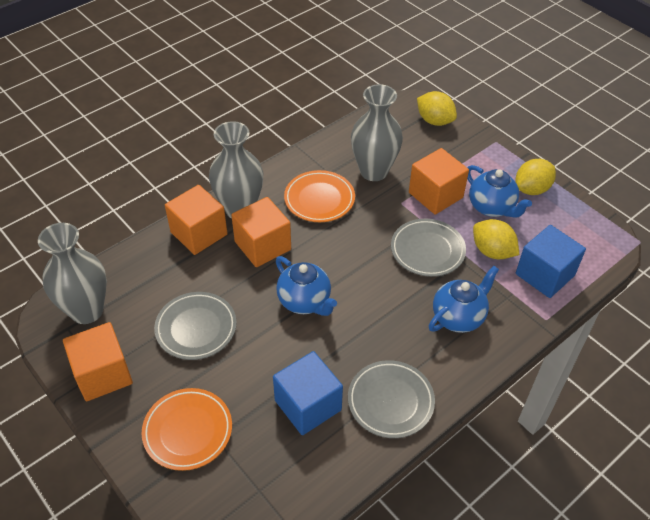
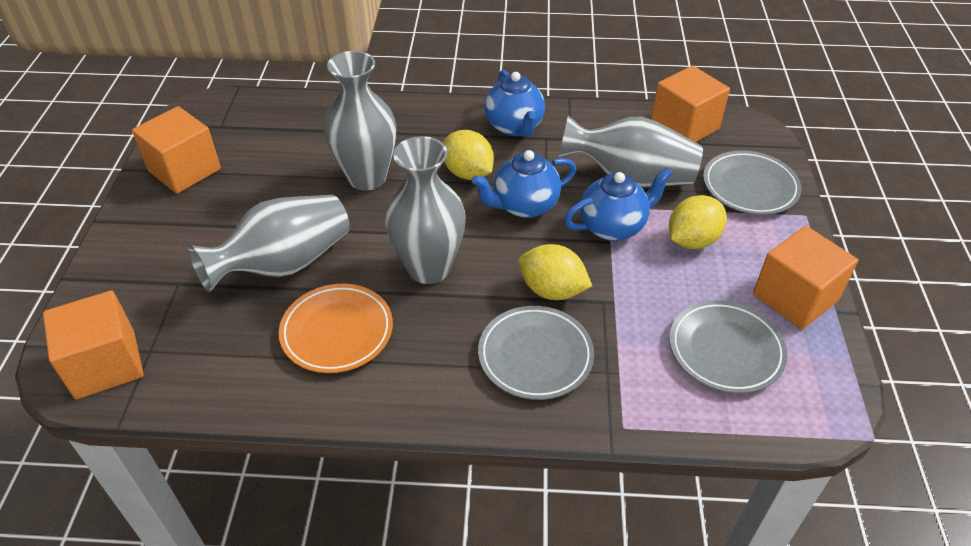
blue cube: 2 -> 0
grey vase: 3 -> 4
orange plate: 2 -> 1

